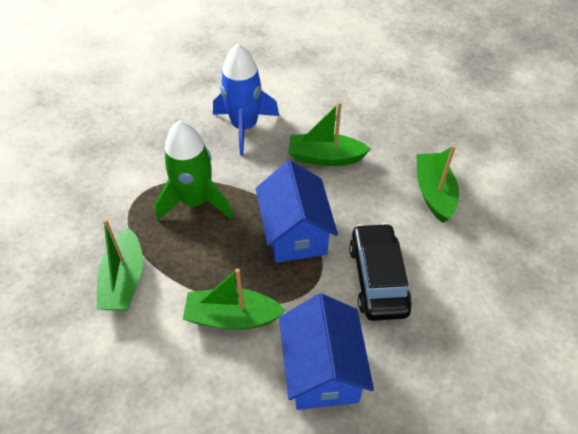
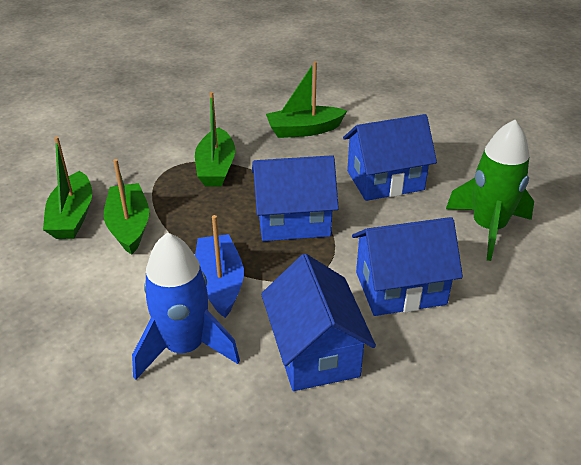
black car: 1 -> 0
blue boat: 0 -> 1
blue house: 2 -> 4

